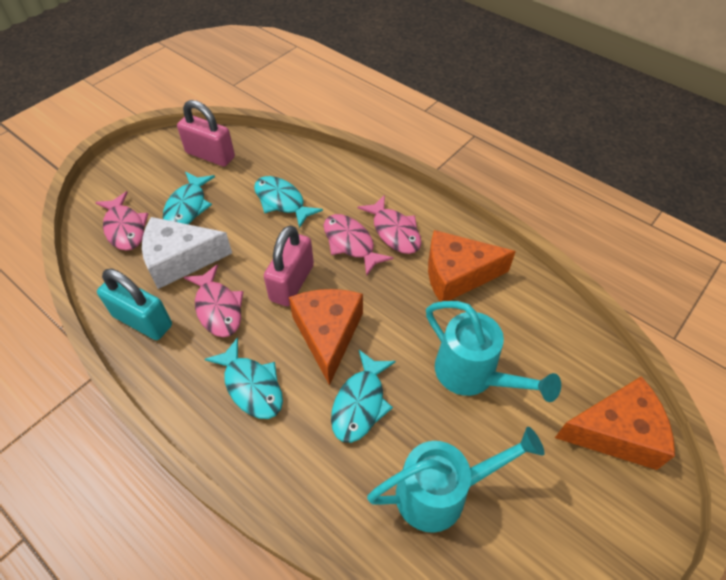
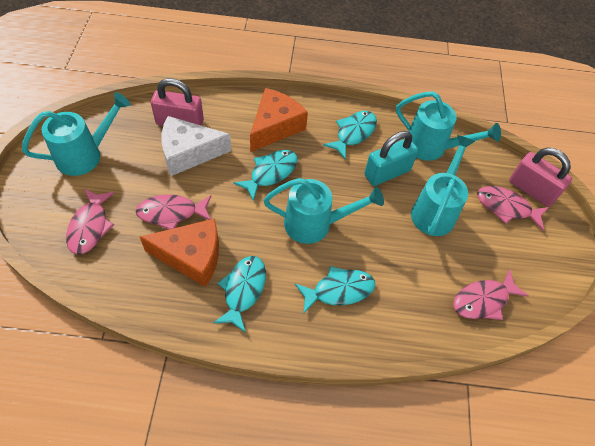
orange cheese: 3 -> 2
turquoise watering can: 2 -> 4

